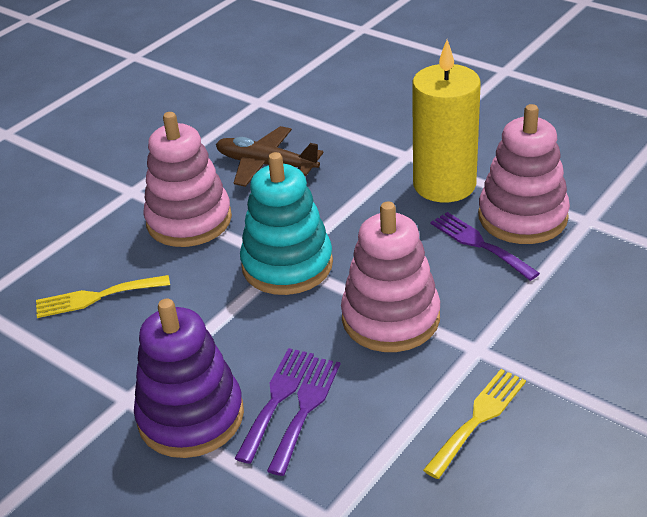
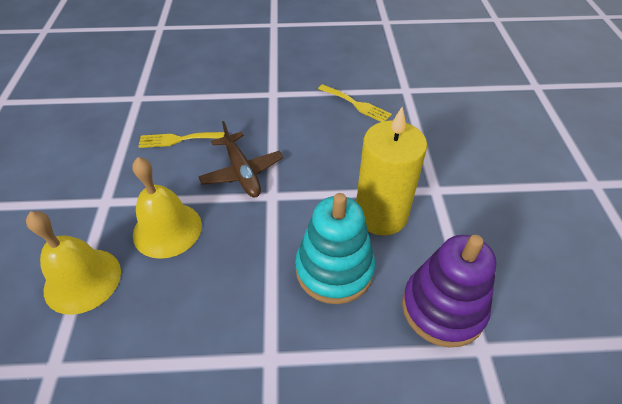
pink stacking toy: 3 -> 0
purple fork: 3 -> 0
yellow bell: 0 -> 2

